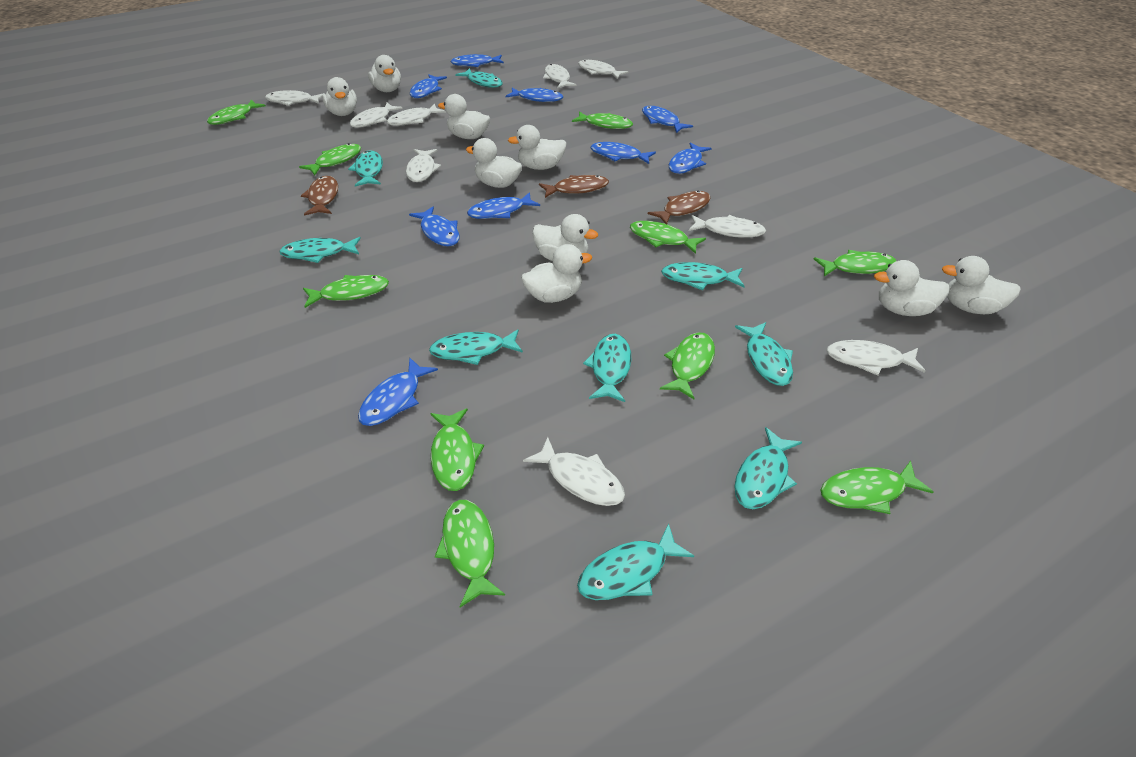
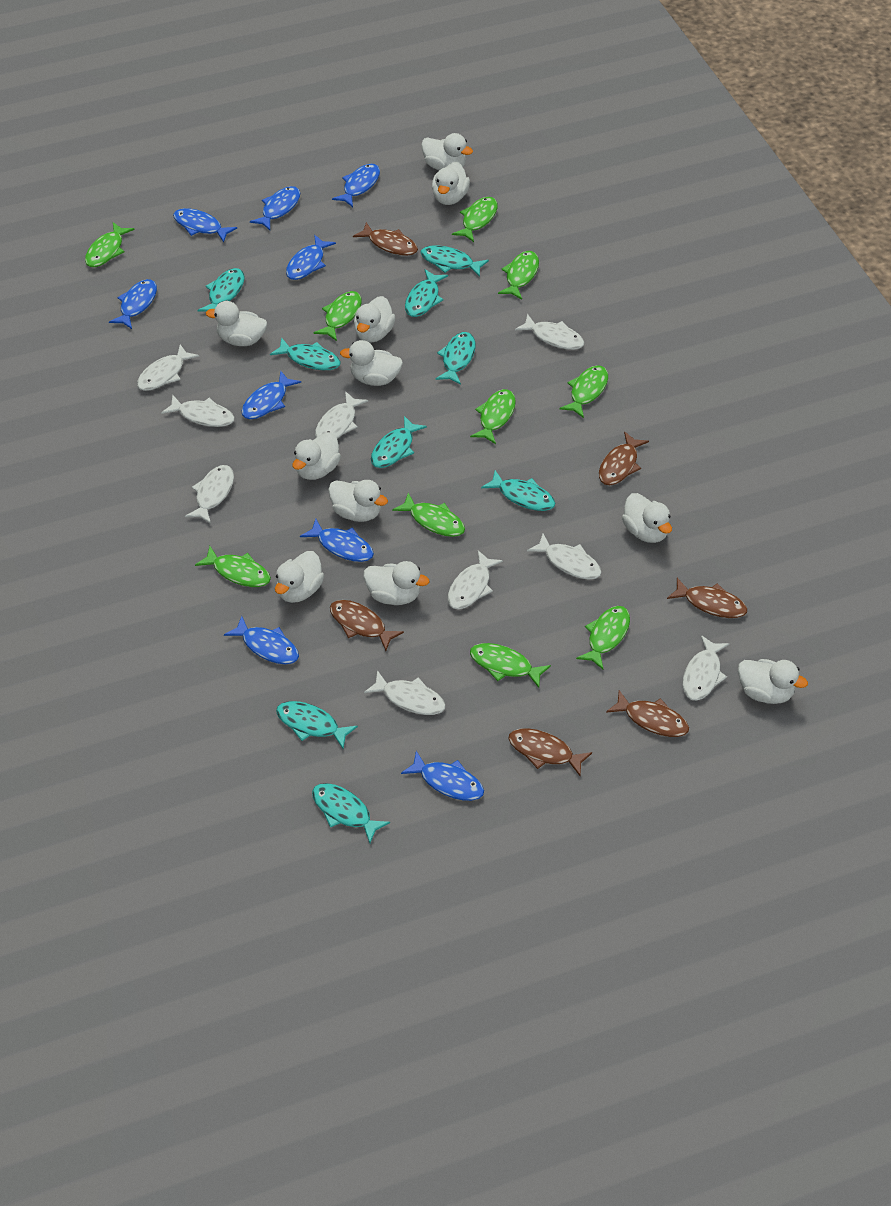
brown fish: 3 -> 6
white duck: 9 -> 11

